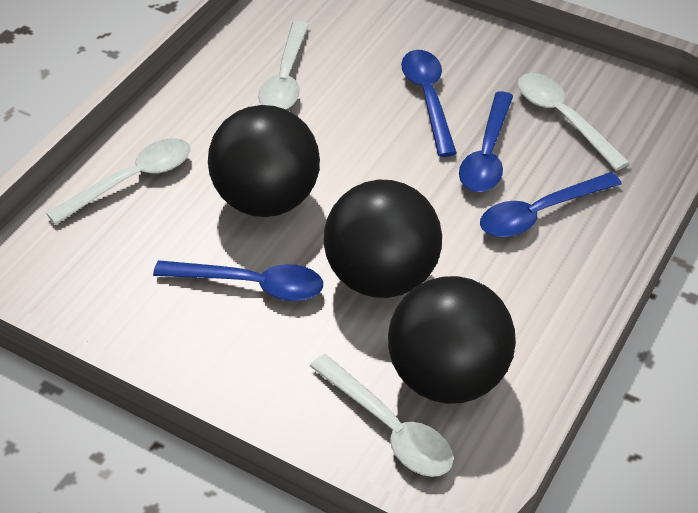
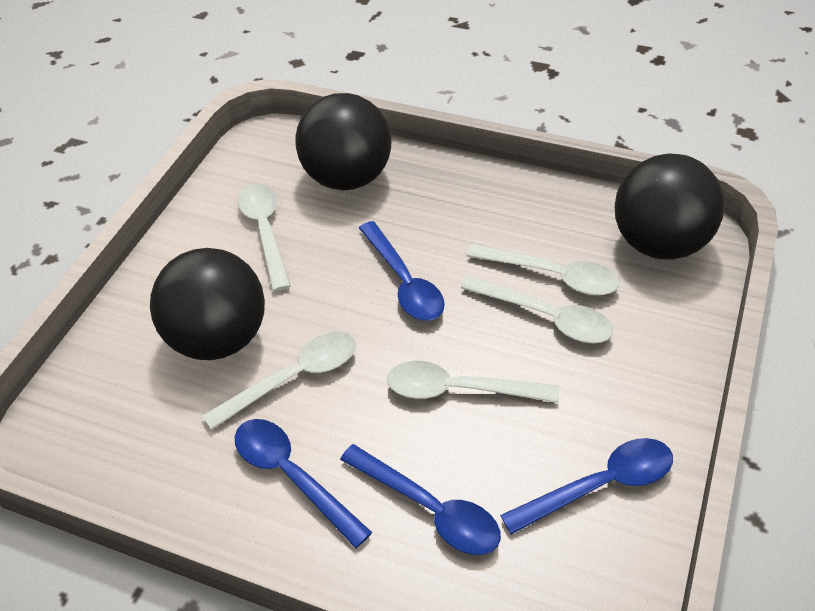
white spoon: 4 -> 5

